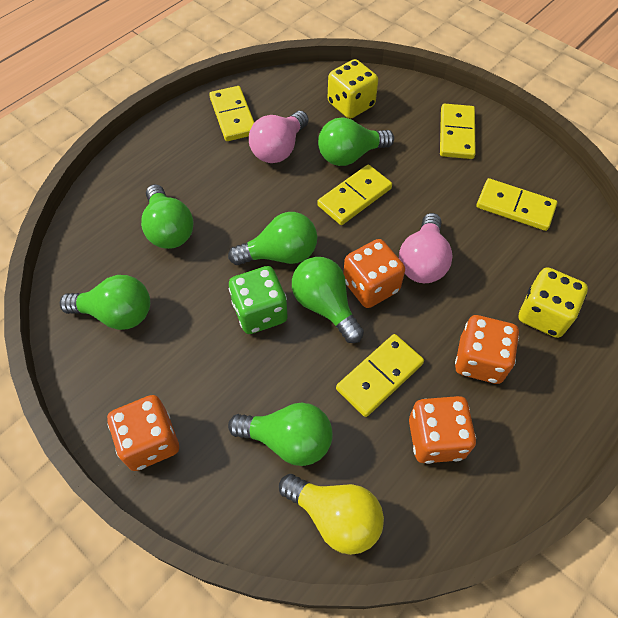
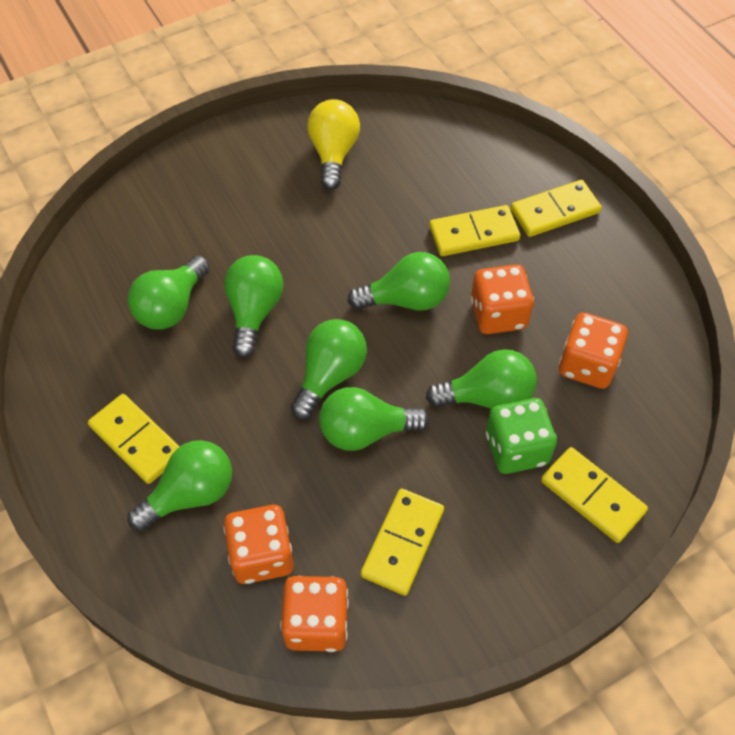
green light bulb: 6 -> 7
pink light bulb: 2 -> 0
yellow dice: 2 -> 0

